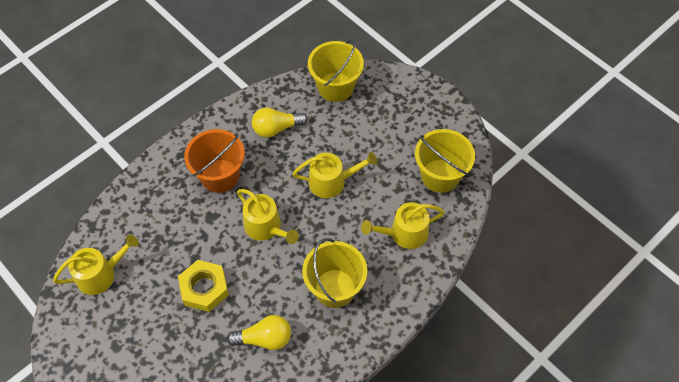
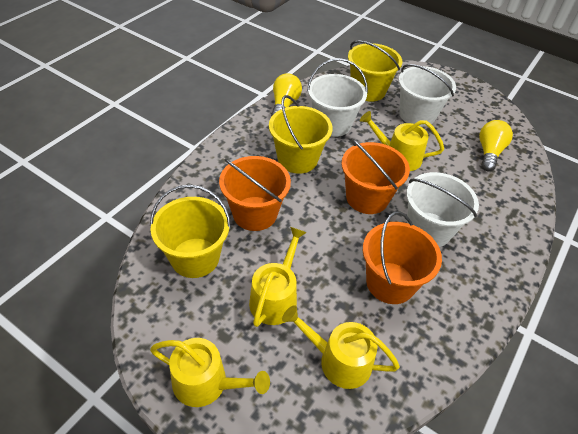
orange bucket: 1 -> 3
white bucket: 0 -> 3
yellow nut: 1 -> 0

